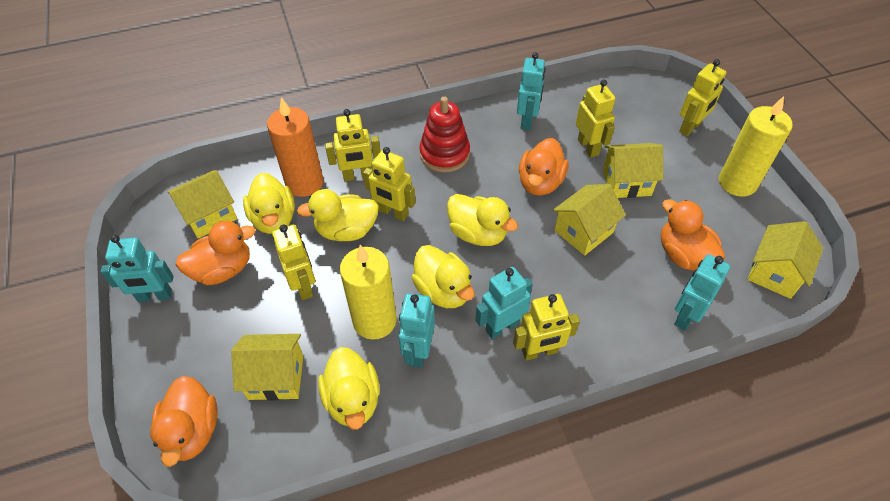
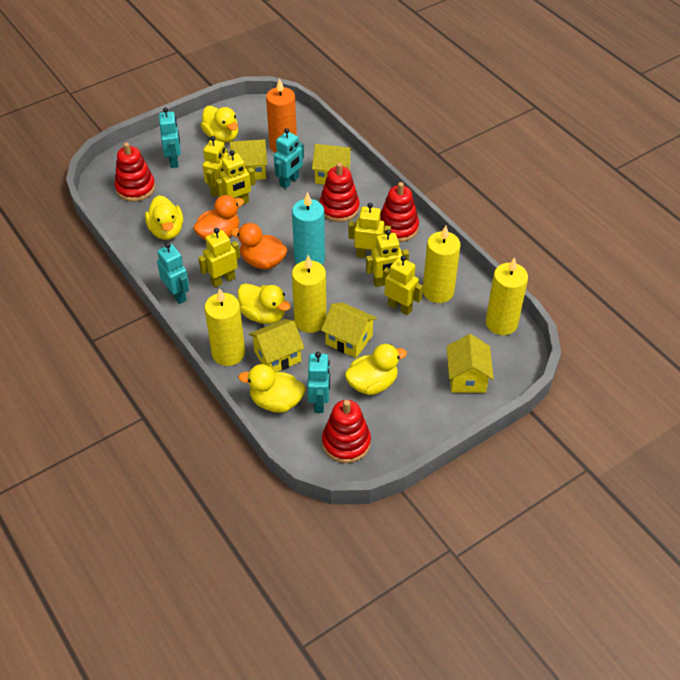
orange duck: 4 -> 2
red stacking toy: 1 -> 4
turquoise candle: 0 -> 1
turquoise robot: 5 -> 4
yellow candle: 2 -> 4

